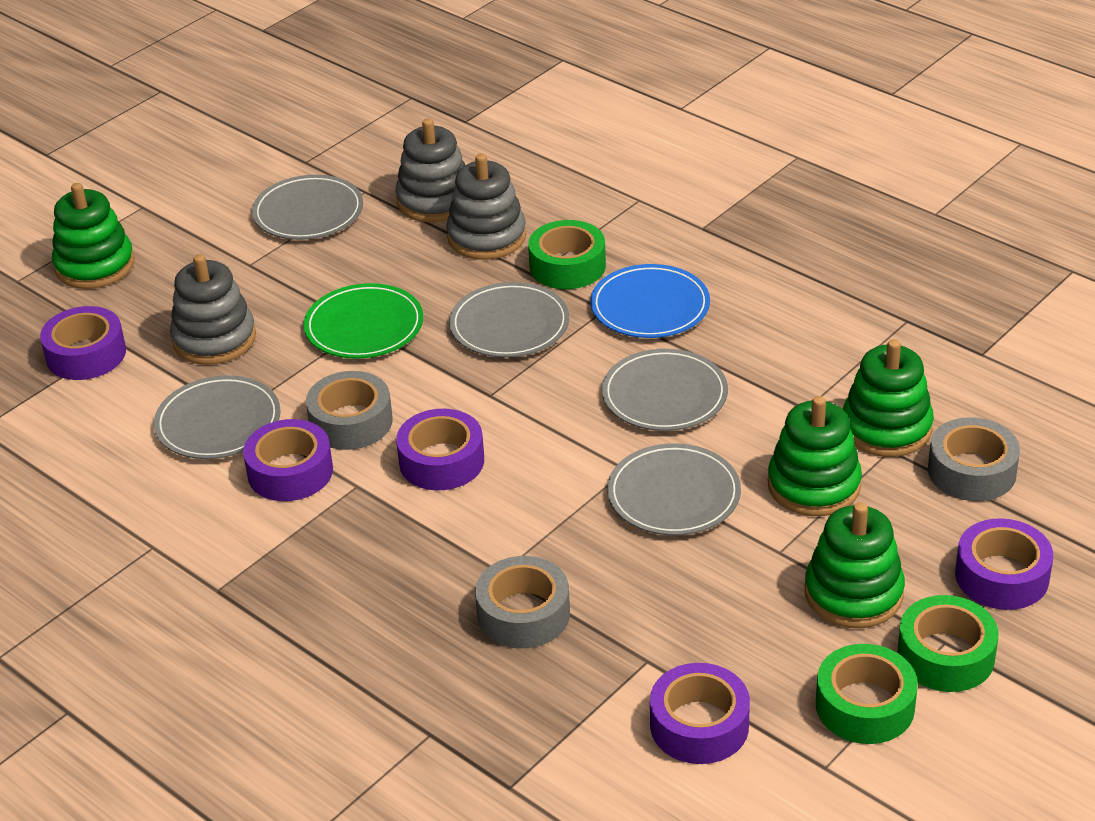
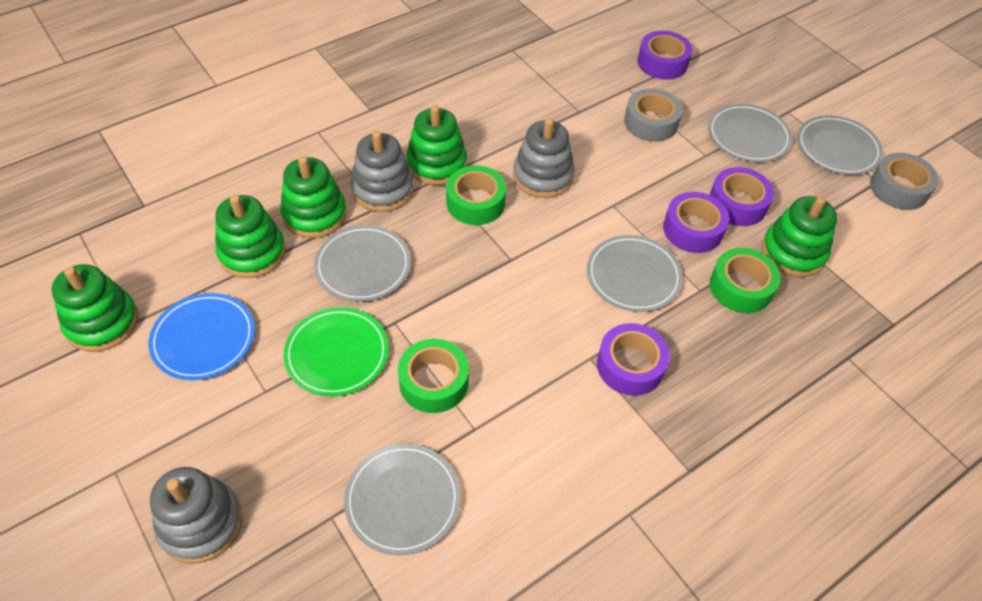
green stacking toy: 4 -> 5
grey tape: 3 -> 2
purple tape: 5 -> 4

